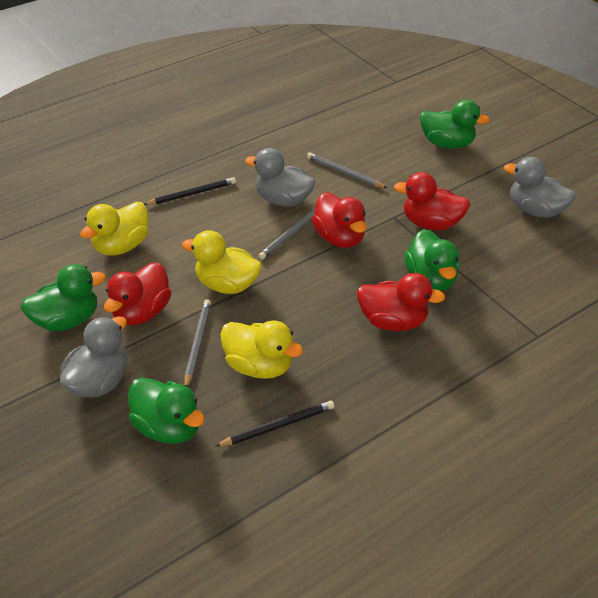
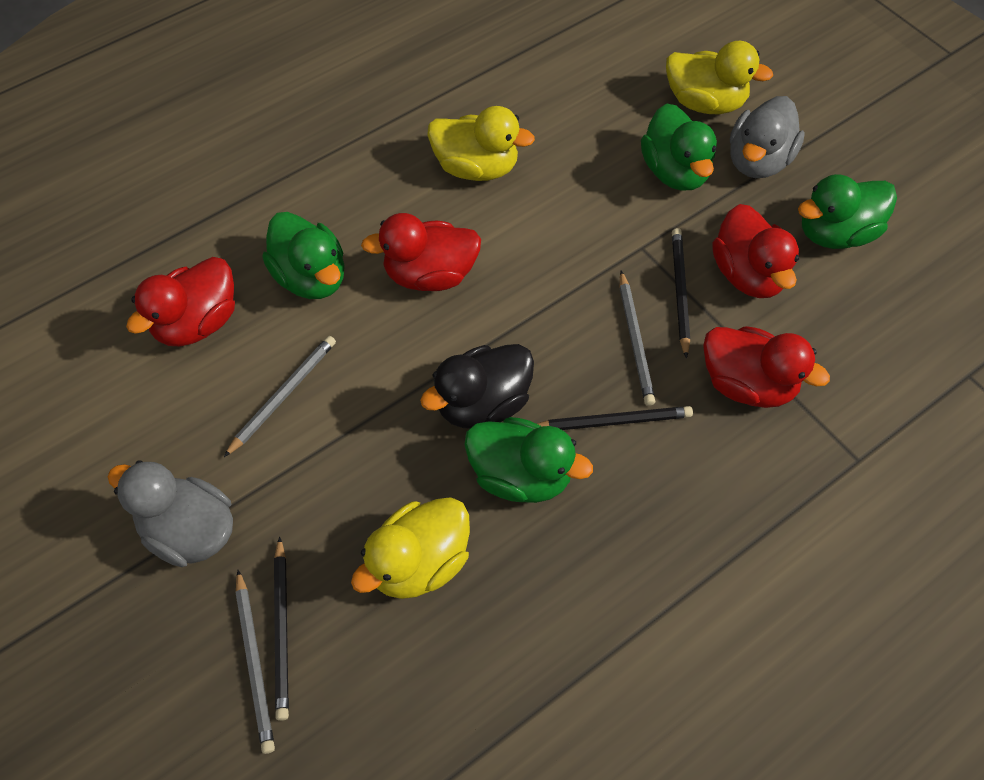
black duck: 0 -> 1
black pencil: 2 -> 3
grey duck: 3 -> 2

